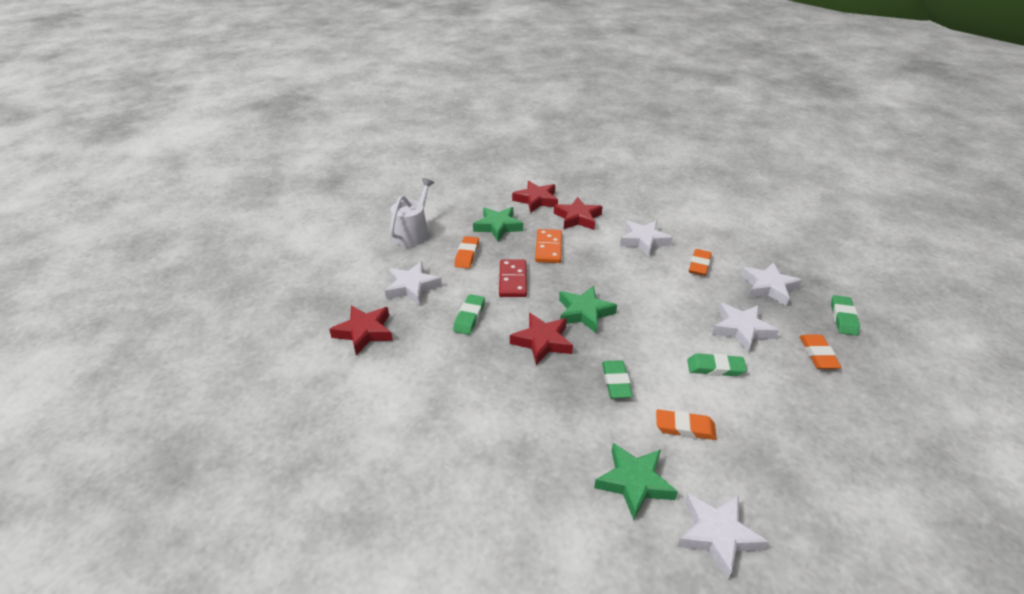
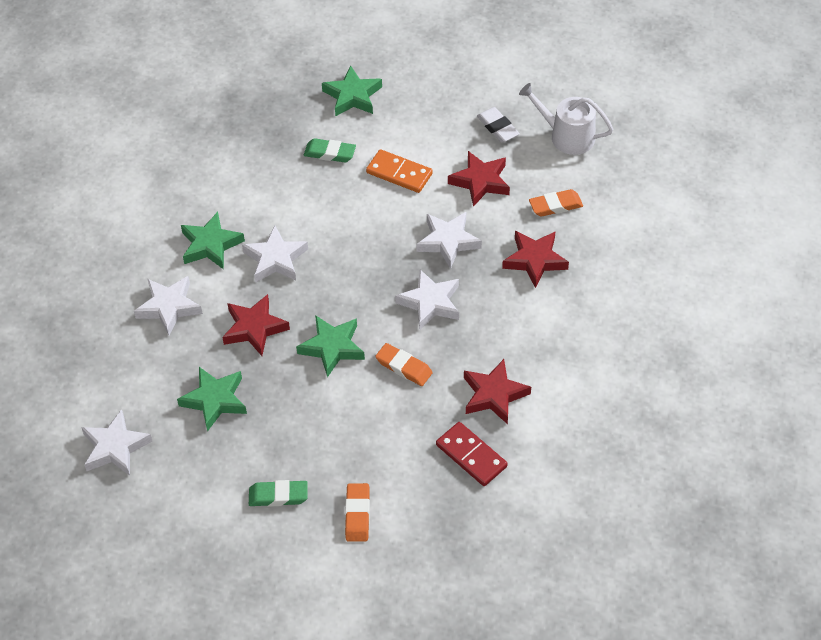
green eraser: 4 -> 2
green star: 3 -> 4
orange eraser: 4 -> 3
white eraser: 0 -> 1

